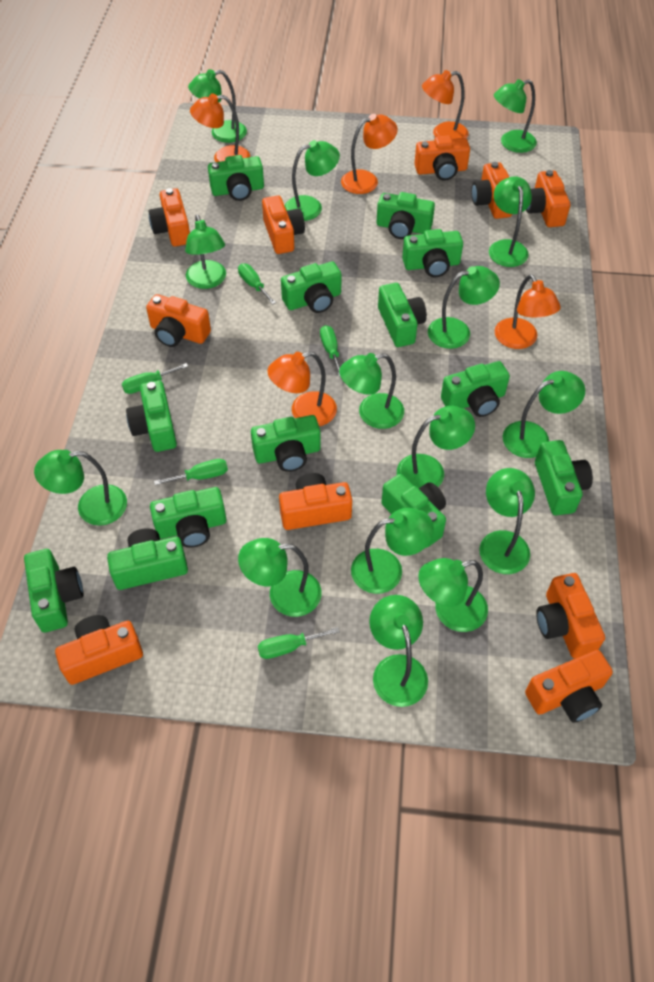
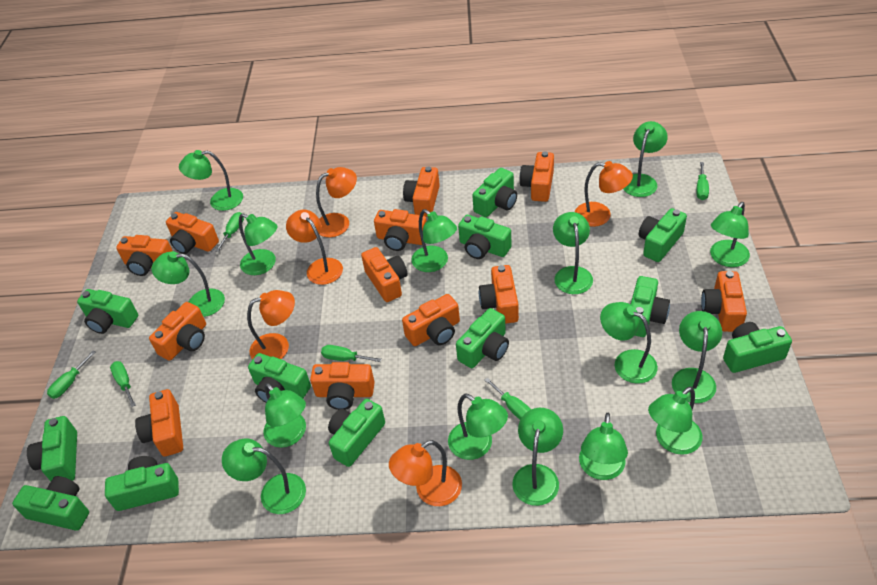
green camera: 13 -> 12
green screwdriver: 5 -> 6
orange camera: 10 -> 12

